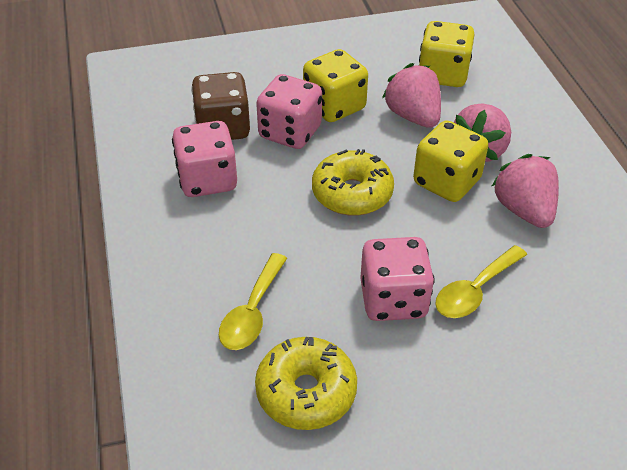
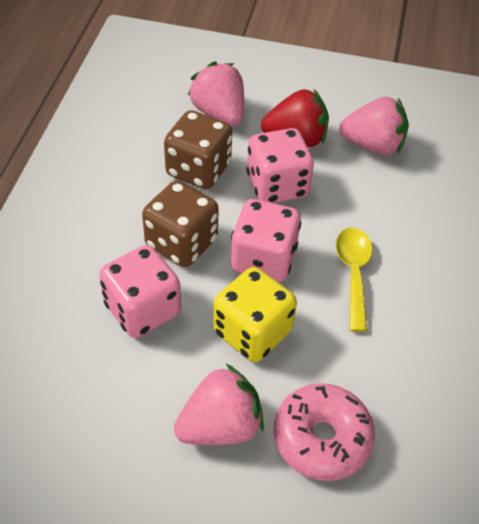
brown dice: 1 -> 2
pink donut: 0 -> 1
red strawberry: 0 -> 1
yellow dice: 3 -> 1
yellow donut: 2 -> 0
yellow spoon: 2 -> 1

